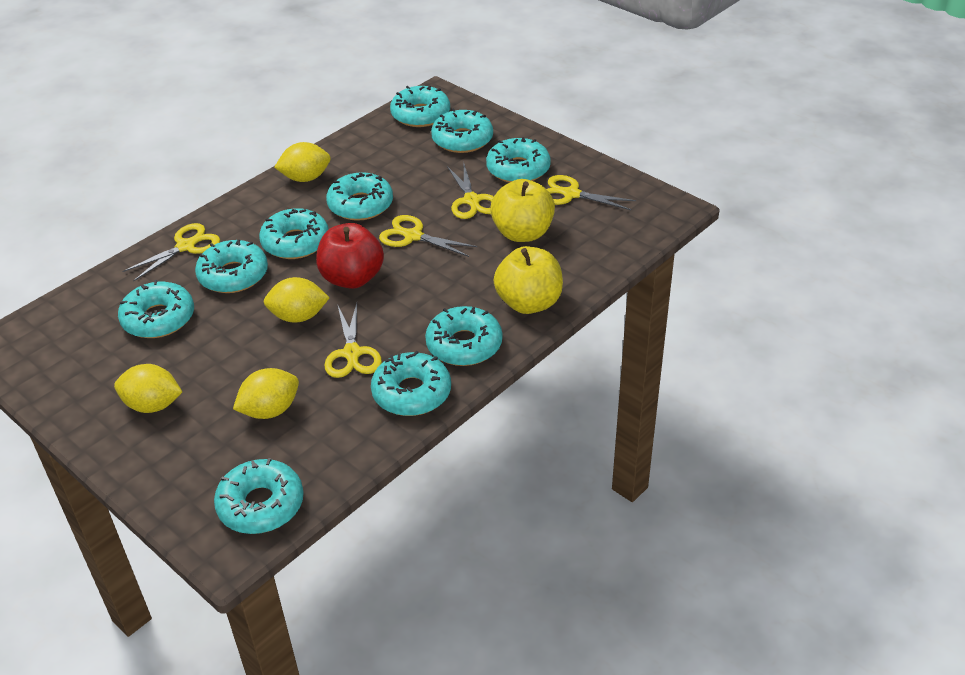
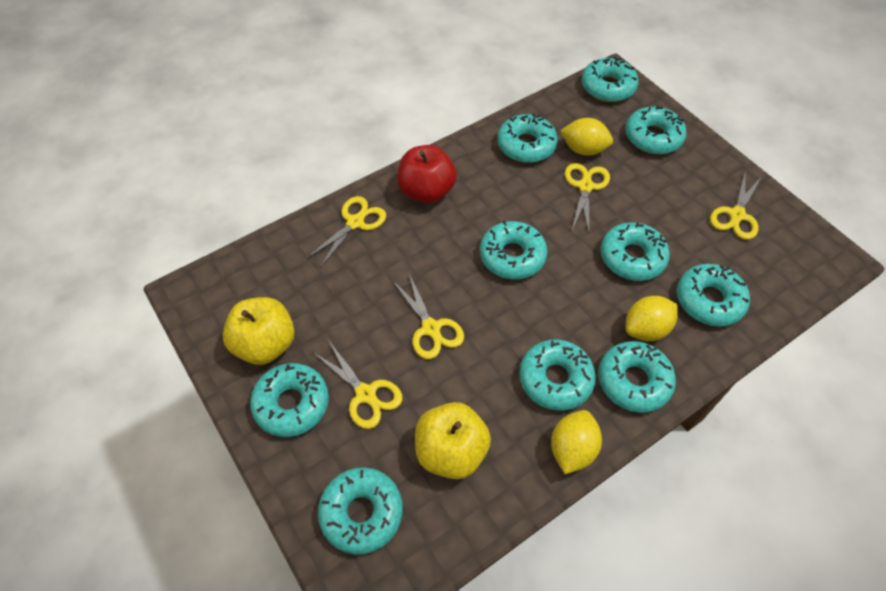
yellow lemon: 4 -> 3

